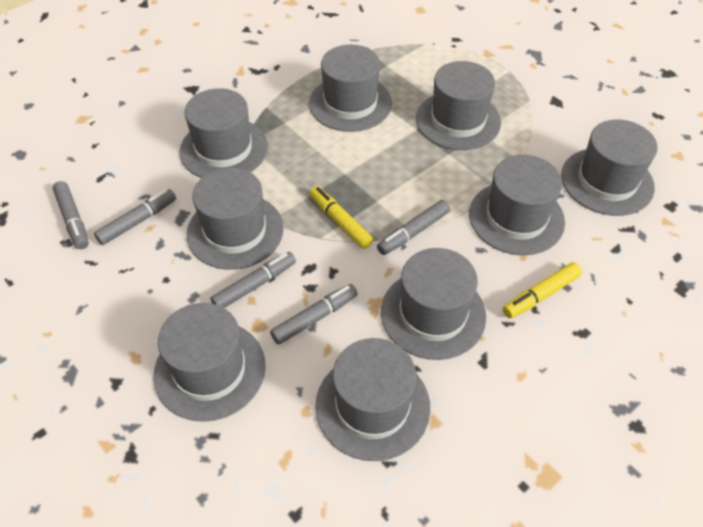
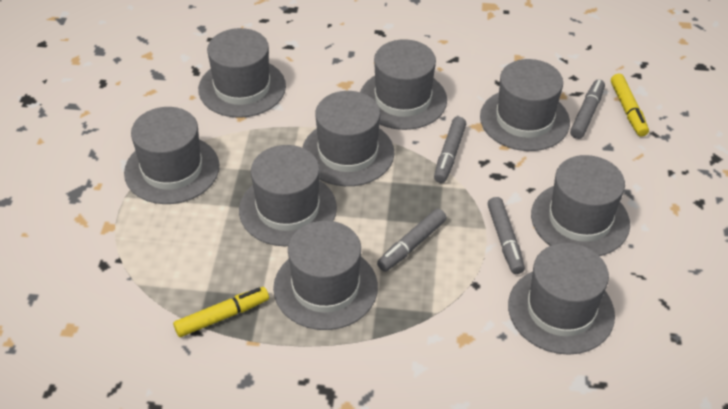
grey marker: 5 -> 4

